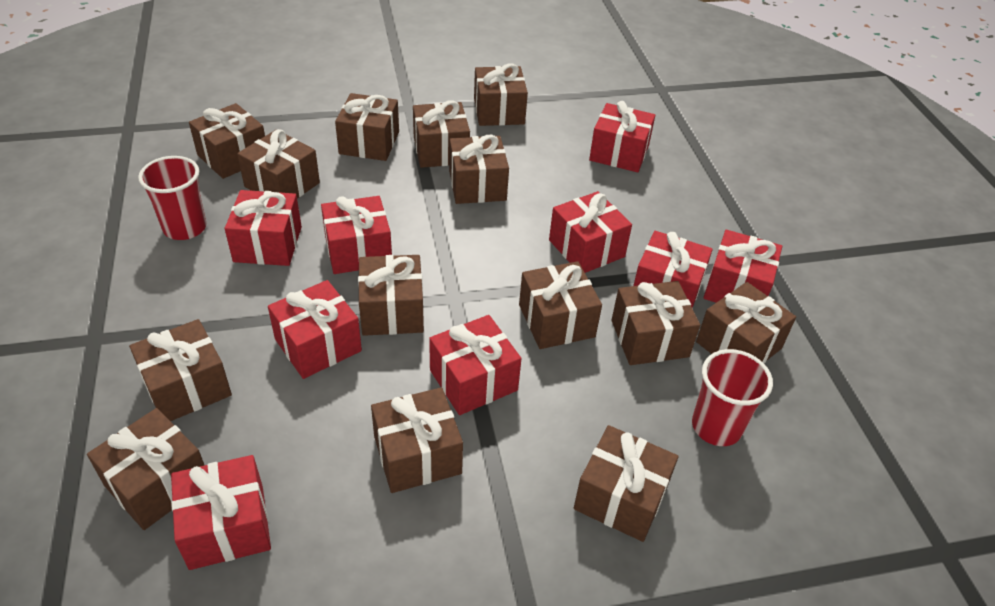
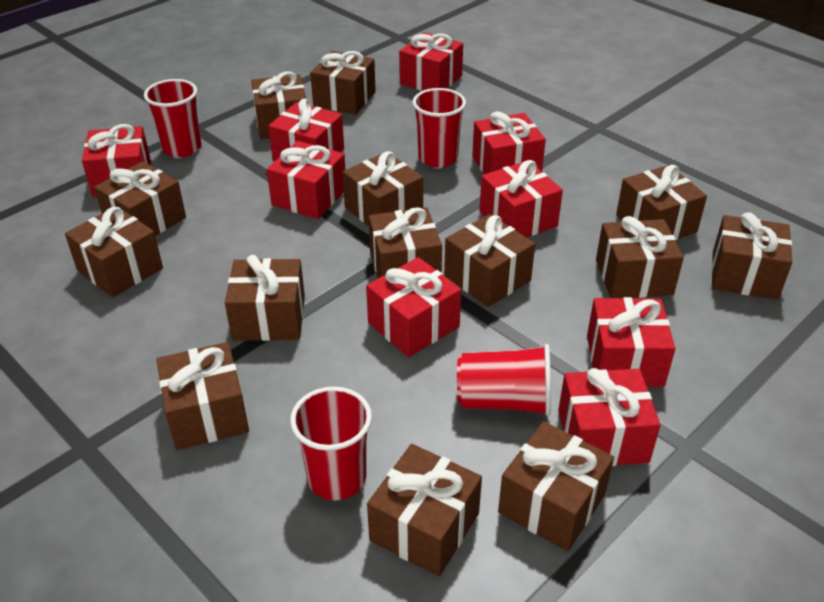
red cup: 2 -> 4

